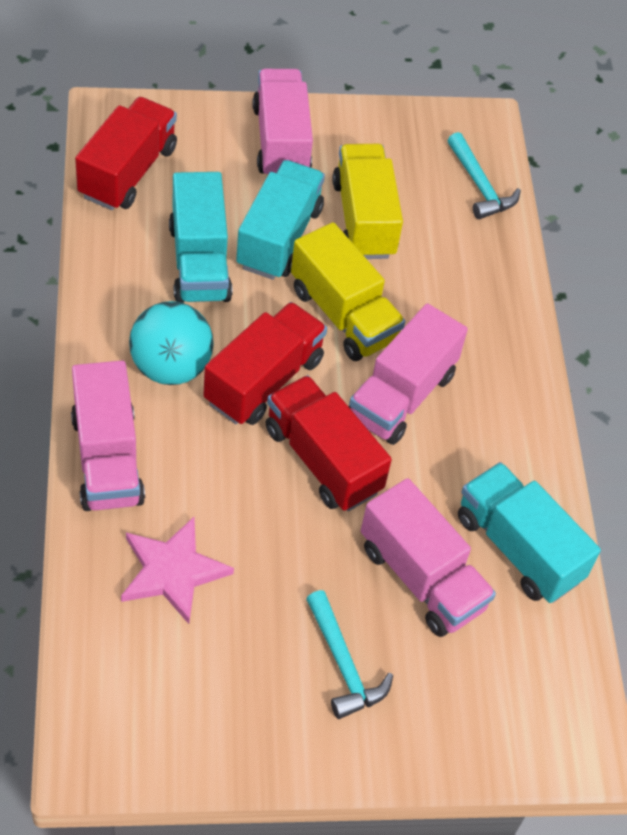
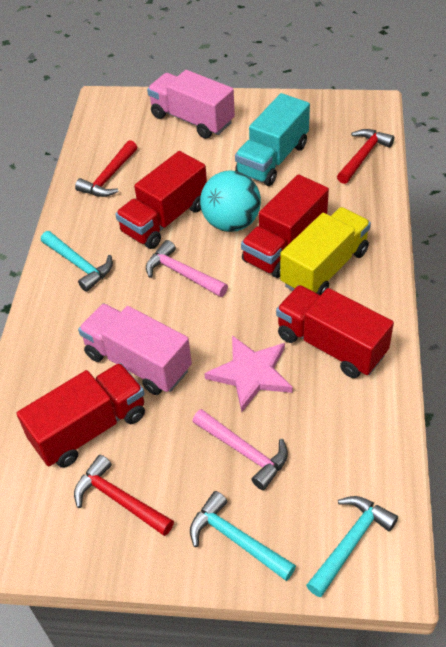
pink hammer: 0 -> 2
pink truck: 4 -> 2
red hammer: 0 -> 3
red truck: 3 -> 4
turquoise hammer: 2 -> 3
turquoise truck: 3 -> 1
yellow truck: 2 -> 1

